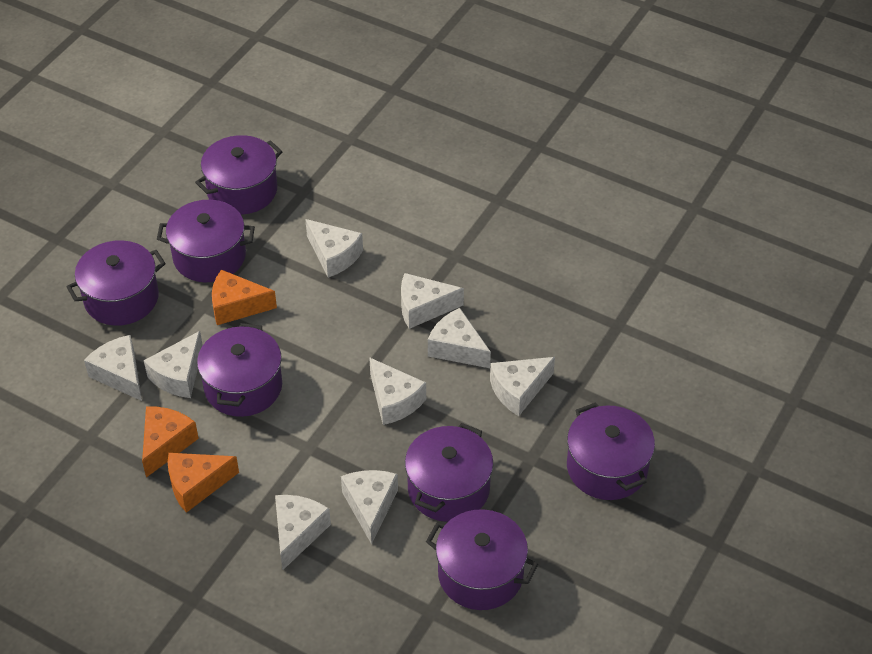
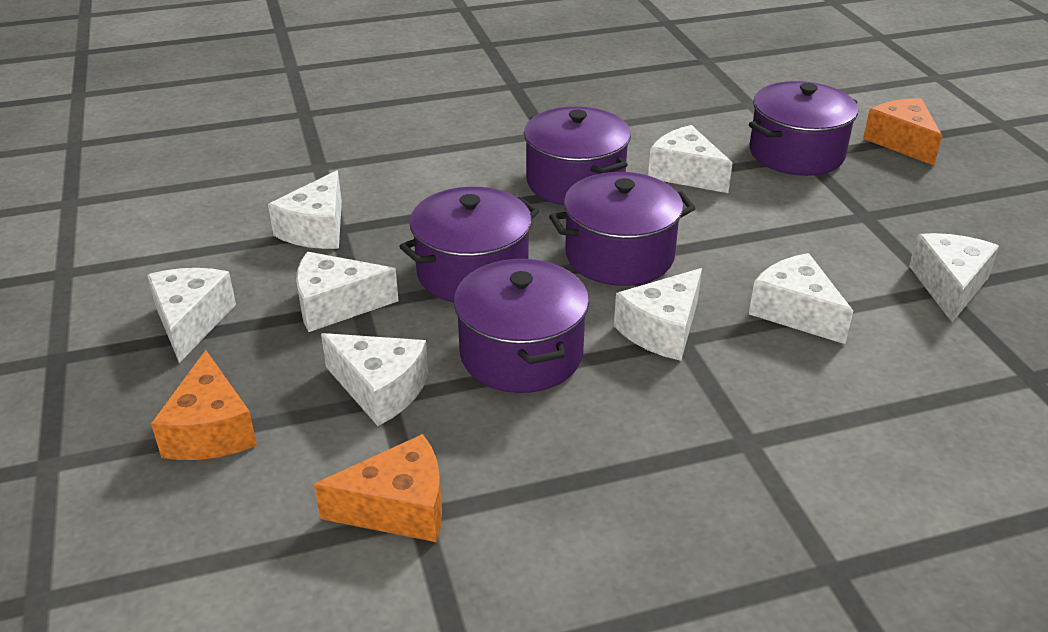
purple pot: 7 -> 5
white cheese: 9 -> 8

